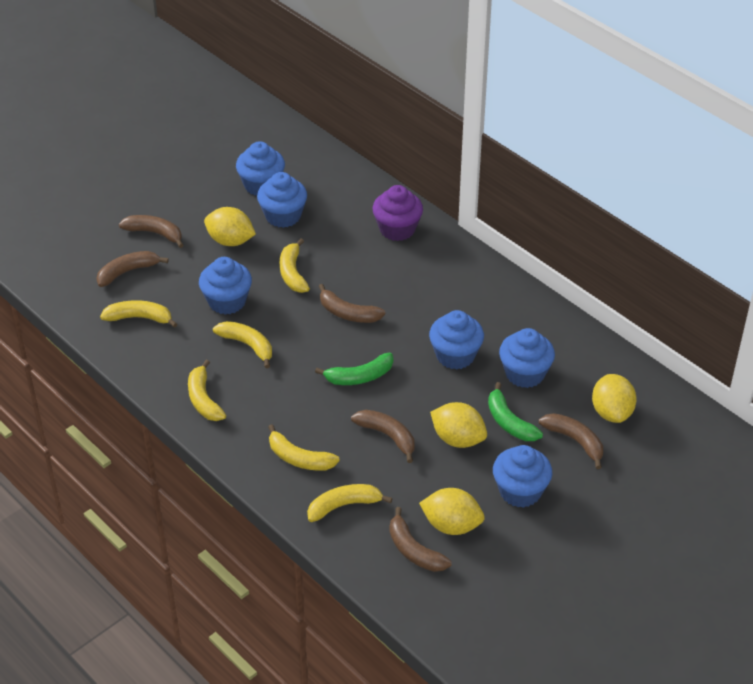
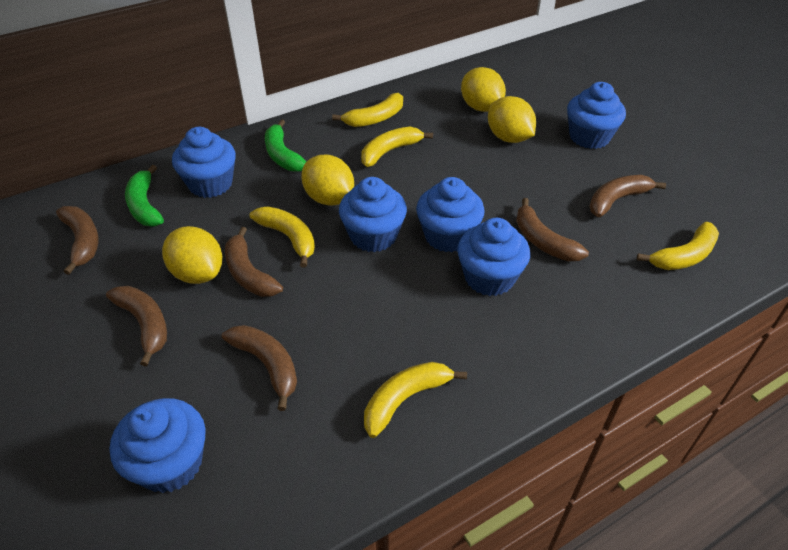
purple cupcake: 1 -> 0
yellow banana: 6 -> 5

